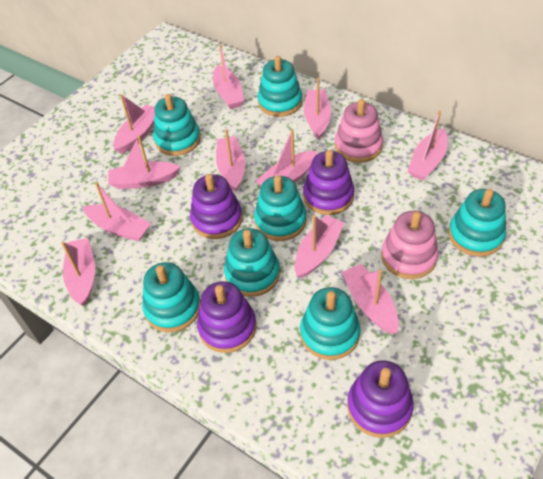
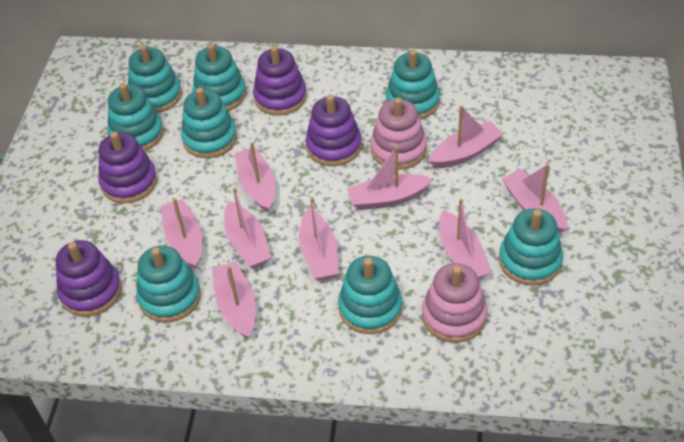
pink boat: 11 -> 9
turquoise stacking toy: 7 -> 8

